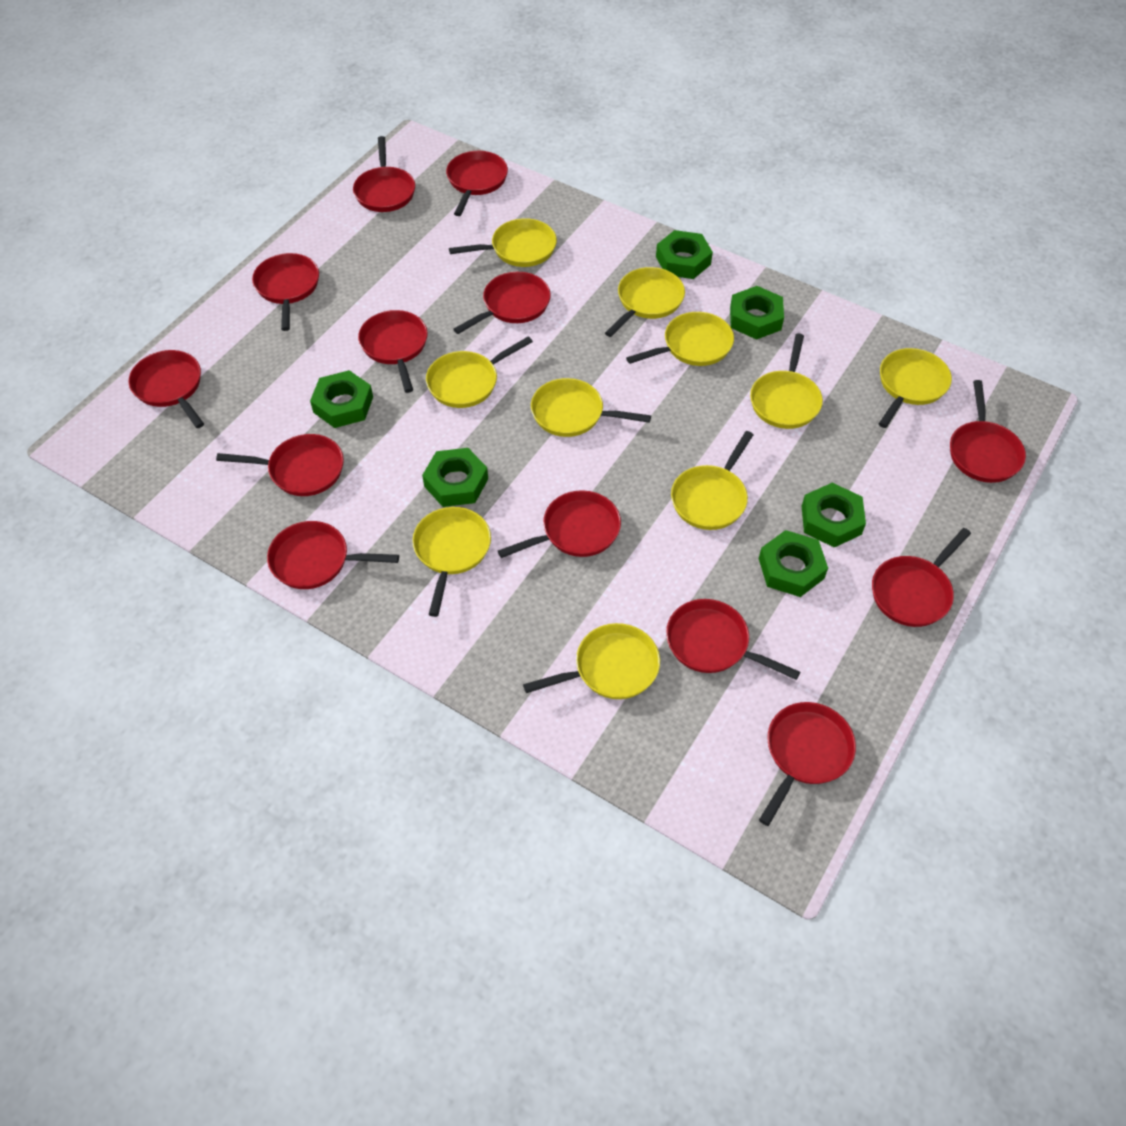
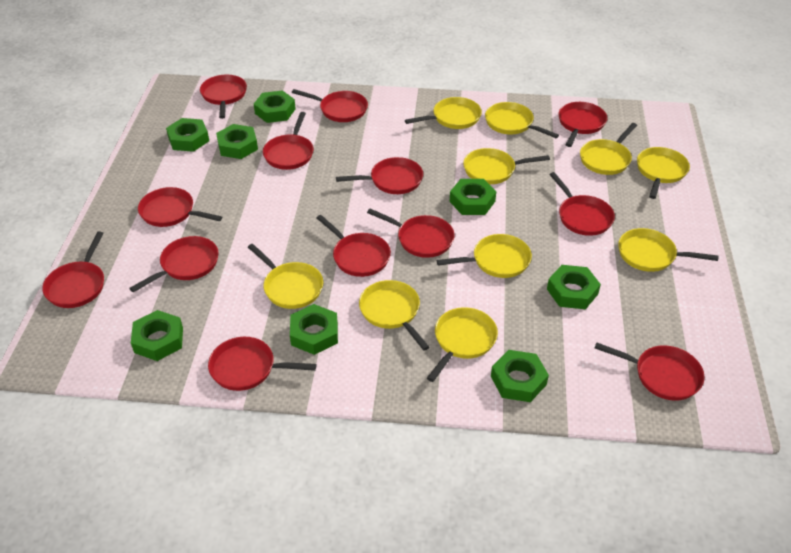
green nut: 6 -> 8

